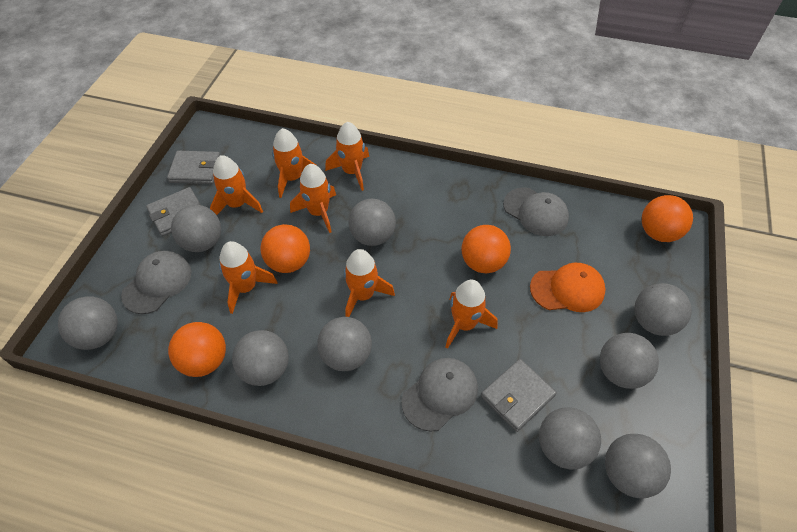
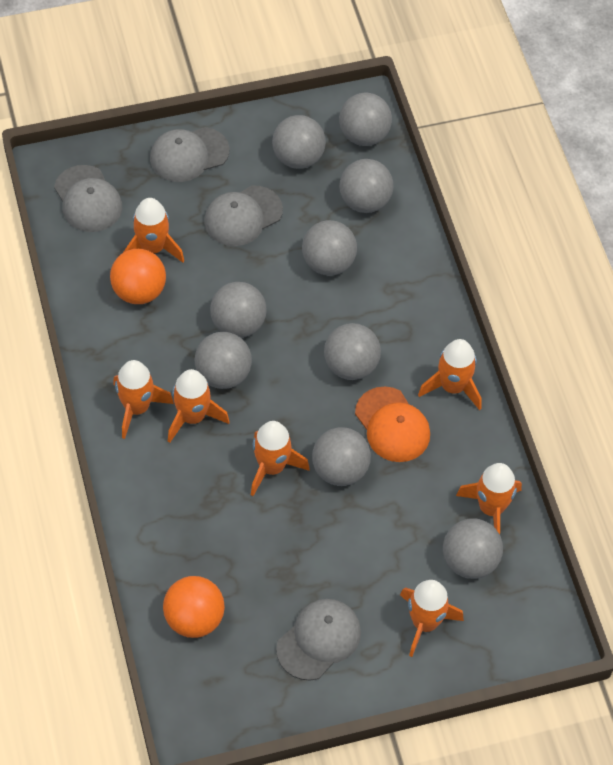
grey cap: 3 -> 4
grey wallet: 3 -> 0
orange ball: 4 -> 2

